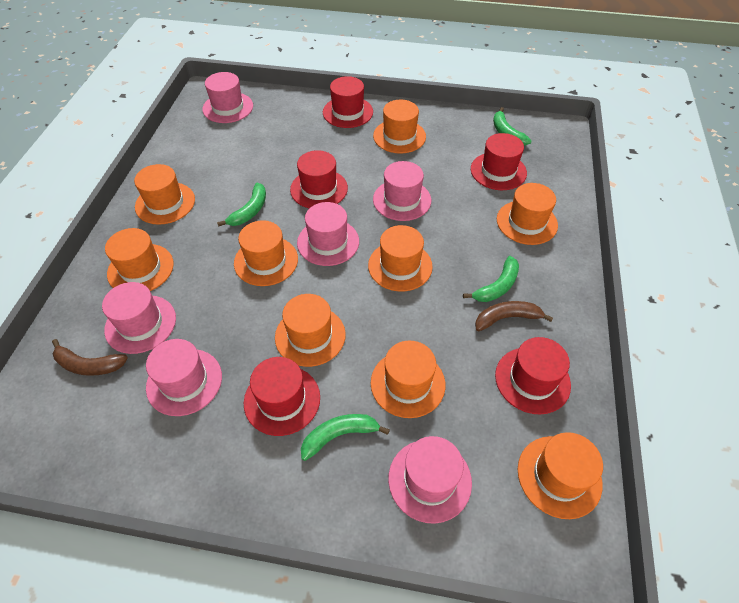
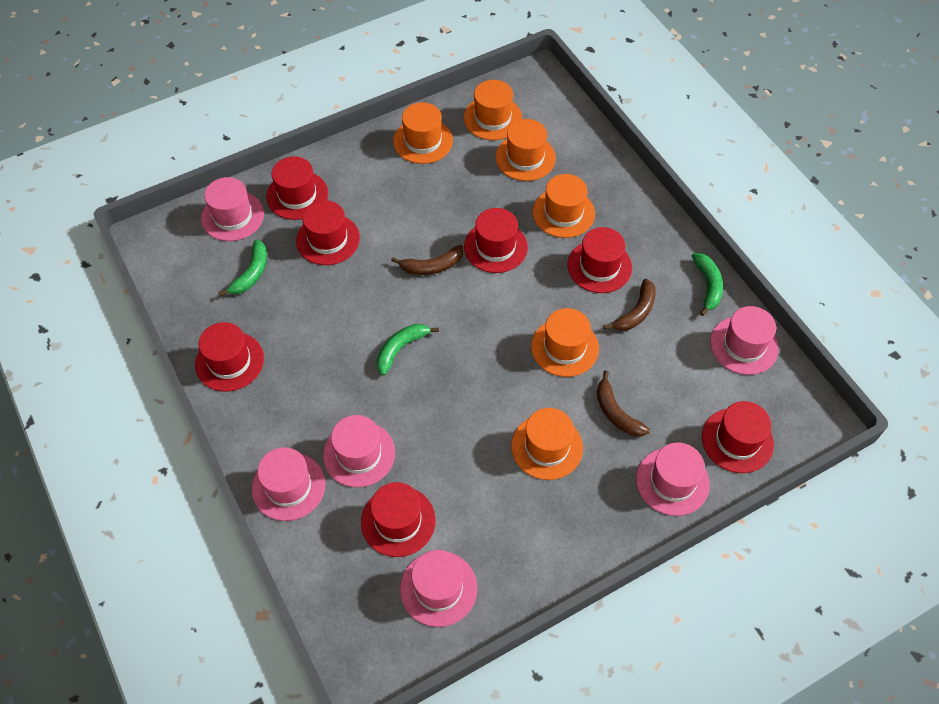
brown banana: 2 -> 3
green banana: 4 -> 3
orange hat: 9 -> 6
red hat: 5 -> 7

